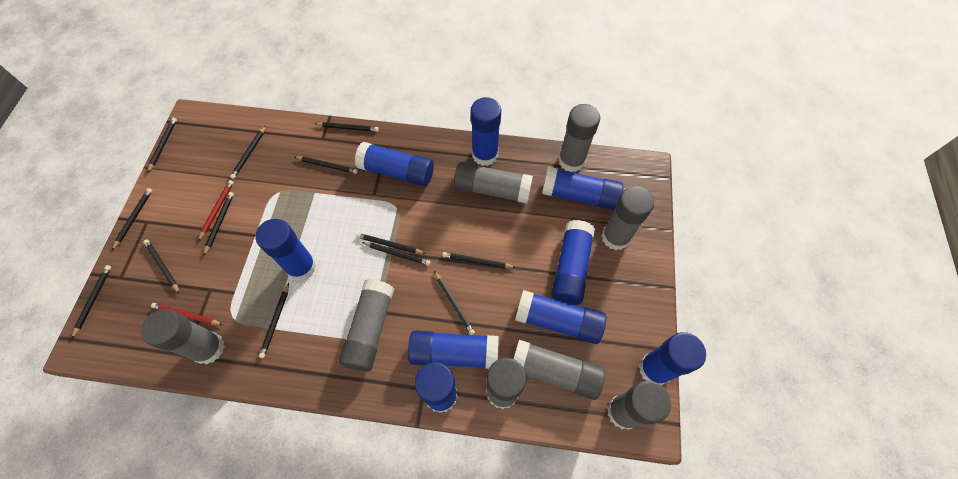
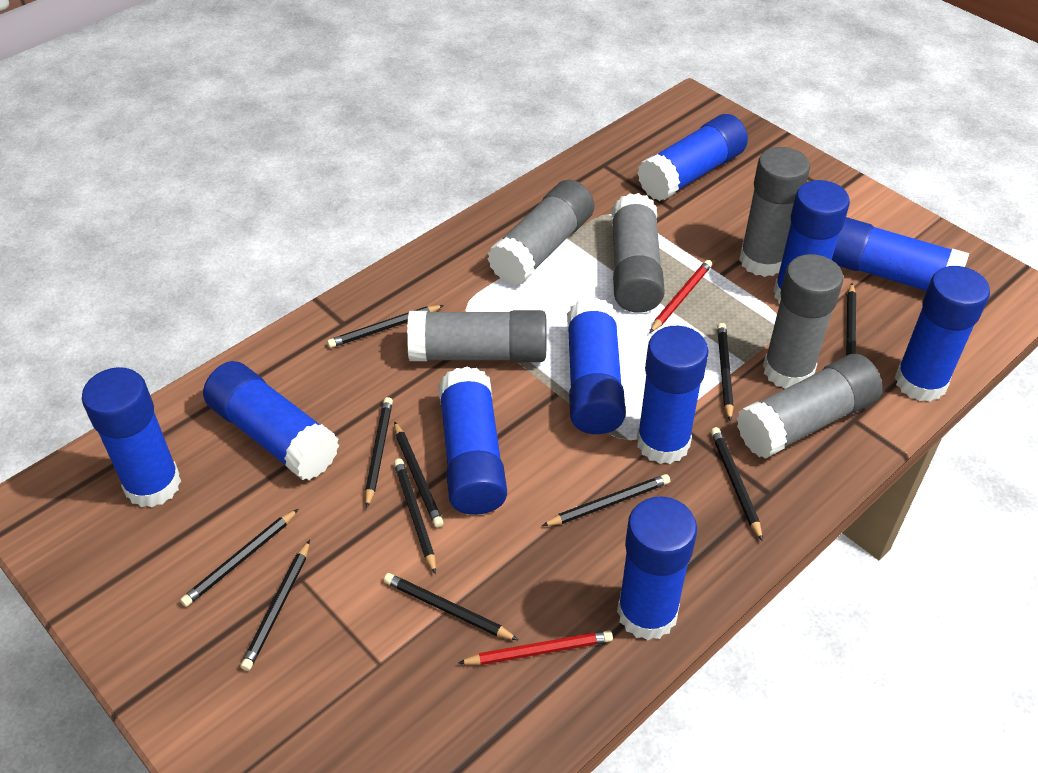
black pencil: 13 -> 11
blue glue stick: 9 -> 10
grey glue stick: 8 -> 6

